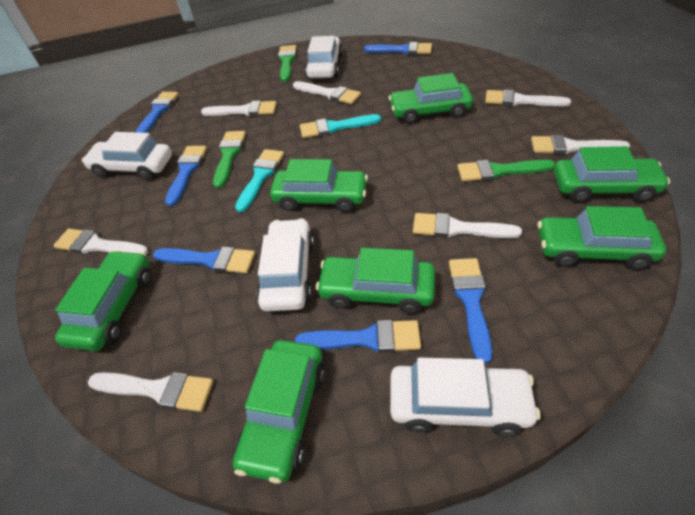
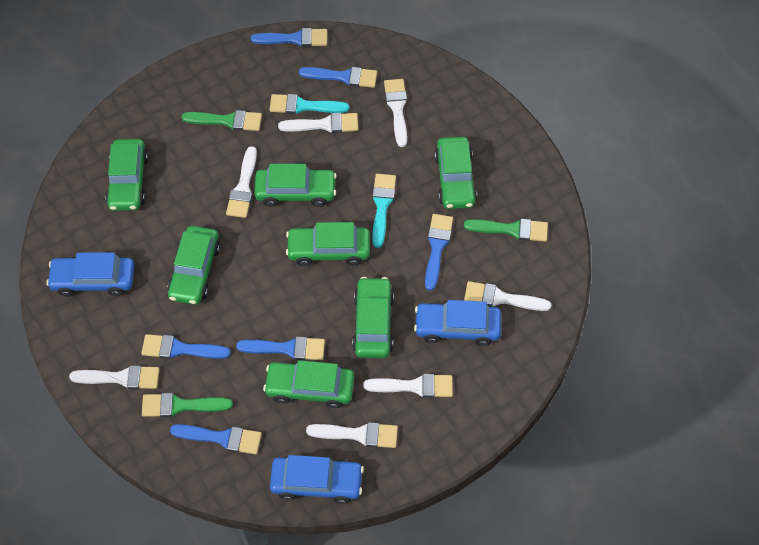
blue car: 0 -> 3
white car: 4 -> 0

